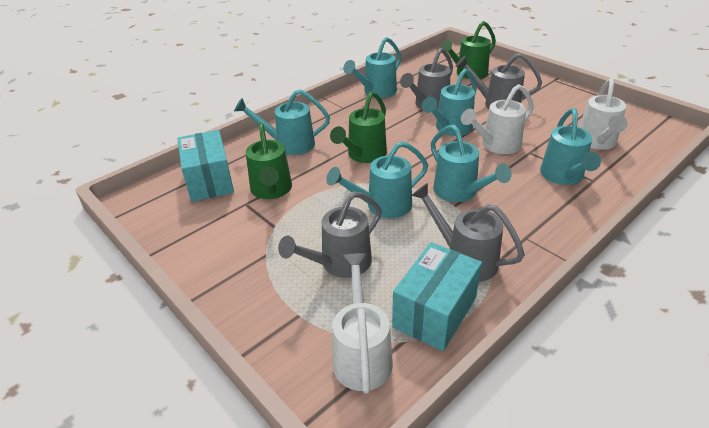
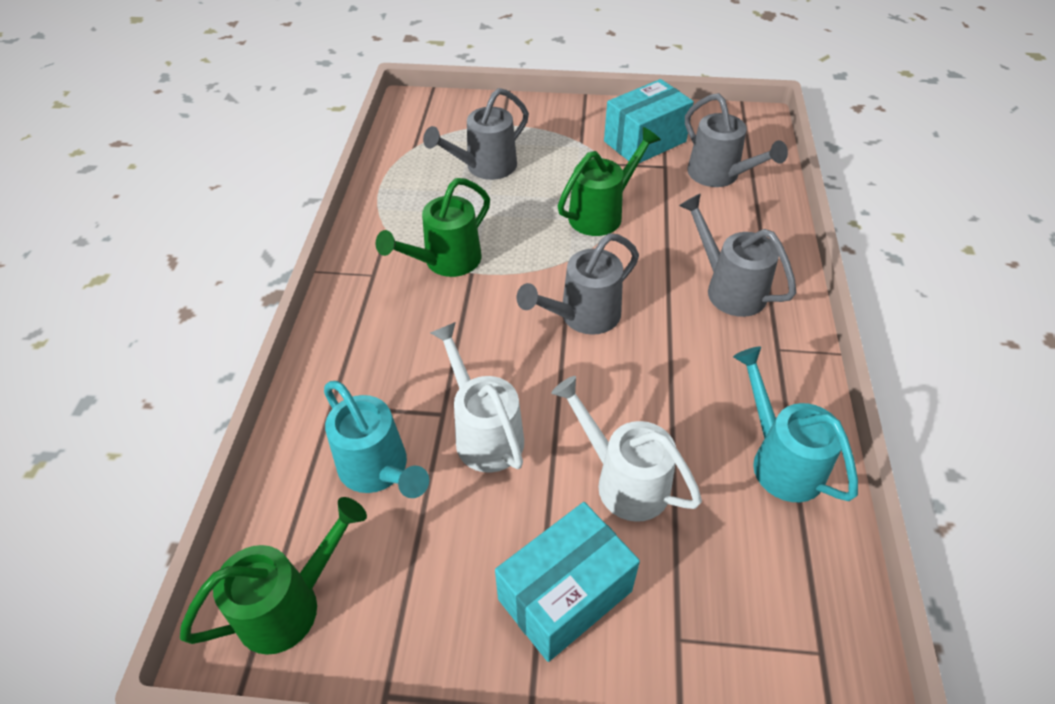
turquoise watering can: 6 -> 2
white watering can: 3 -> 2

